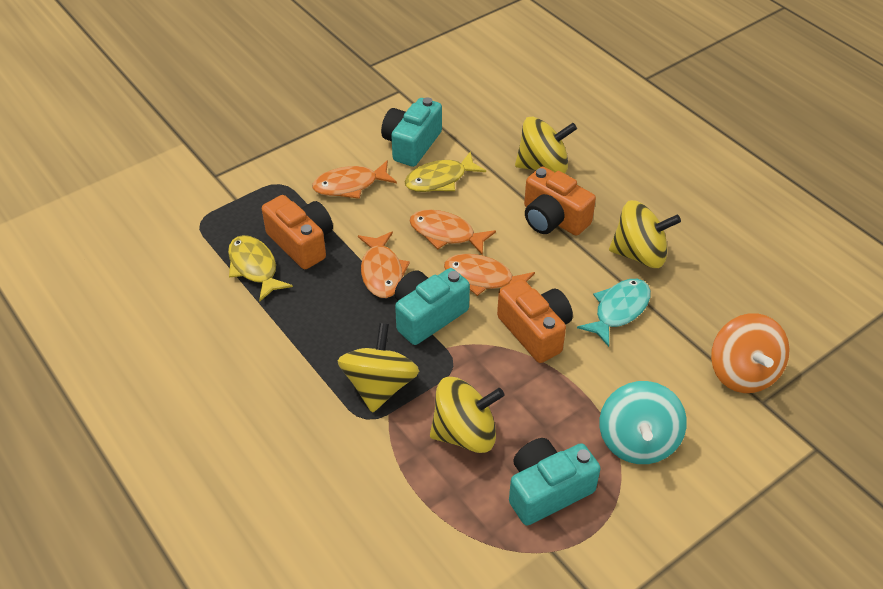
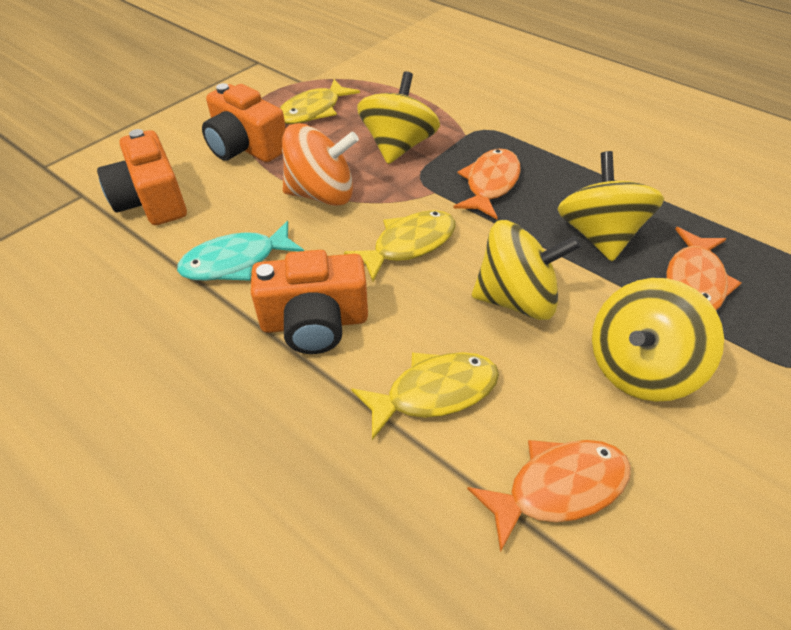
orange fish: 4 -> 3
turquoise camera: 3 -> 0
turquoise spinning top: 1 -> 0
yellow fish: 2 -> 3

